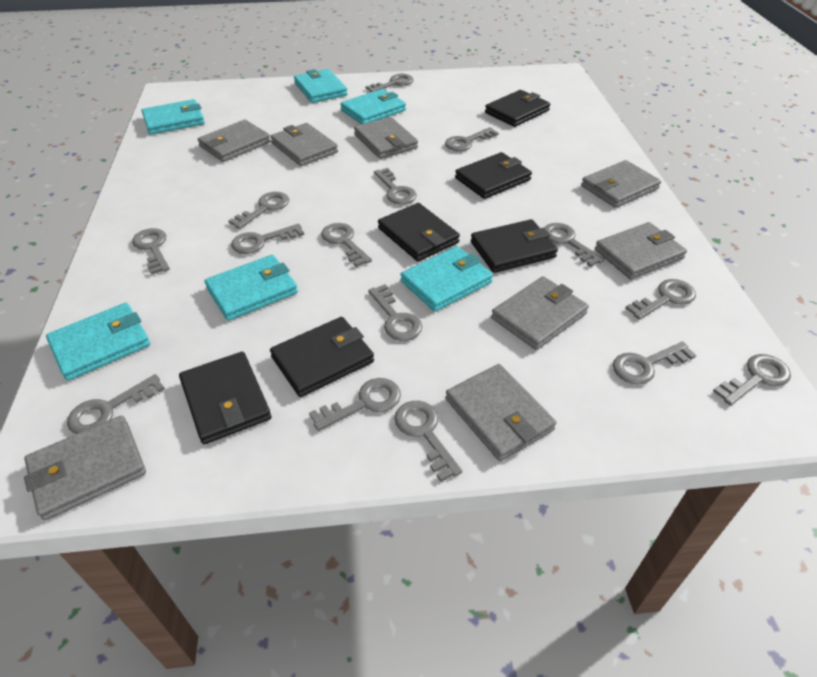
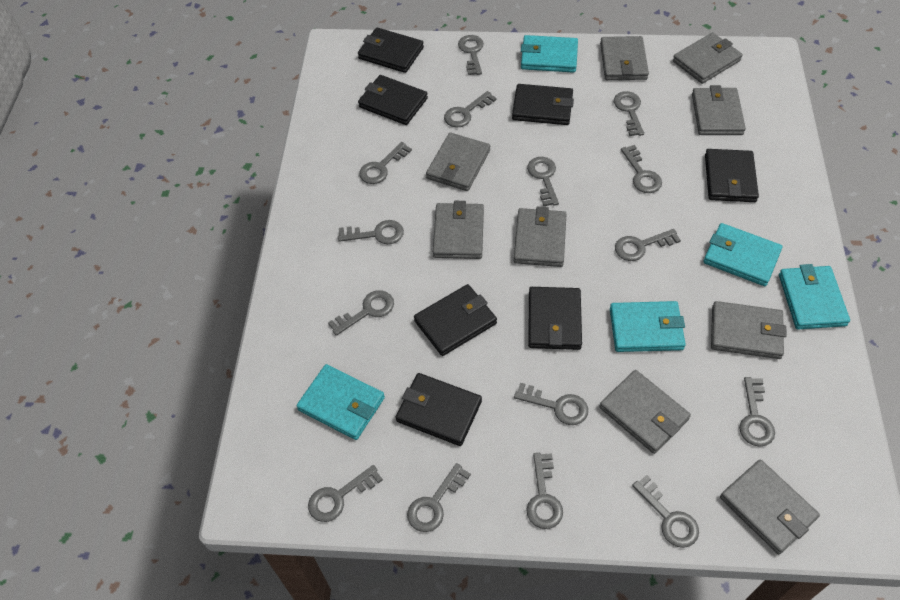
black wallet: 6 -> 7
grey wallet: 8 -> 9
turquoise wallet: 6 -> 5

